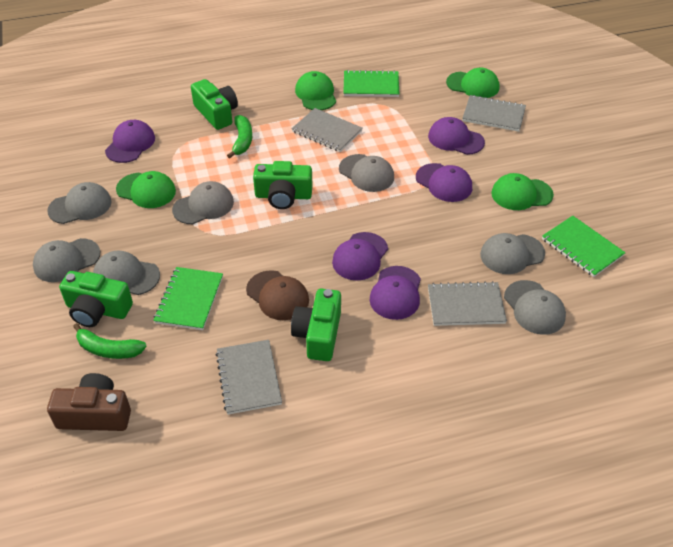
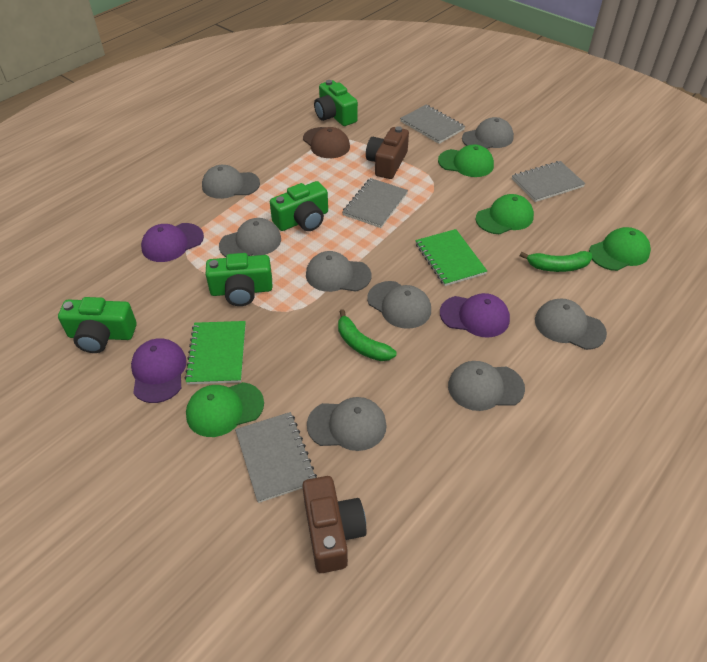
brown camera: 1 -> 2
green notebook: 3 -> 2
grey cap: 7 -> 8
purple cap: 5 -> 3

